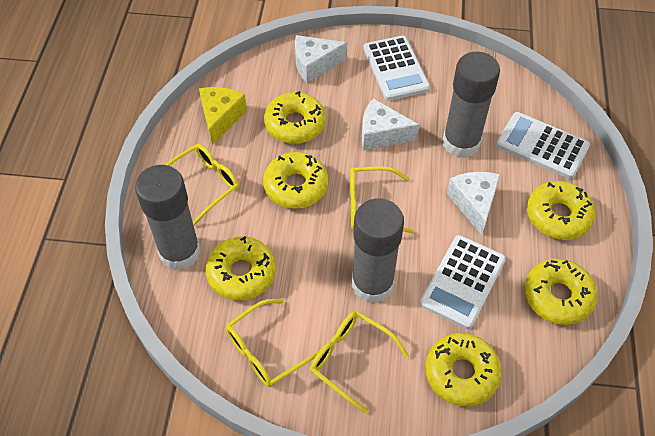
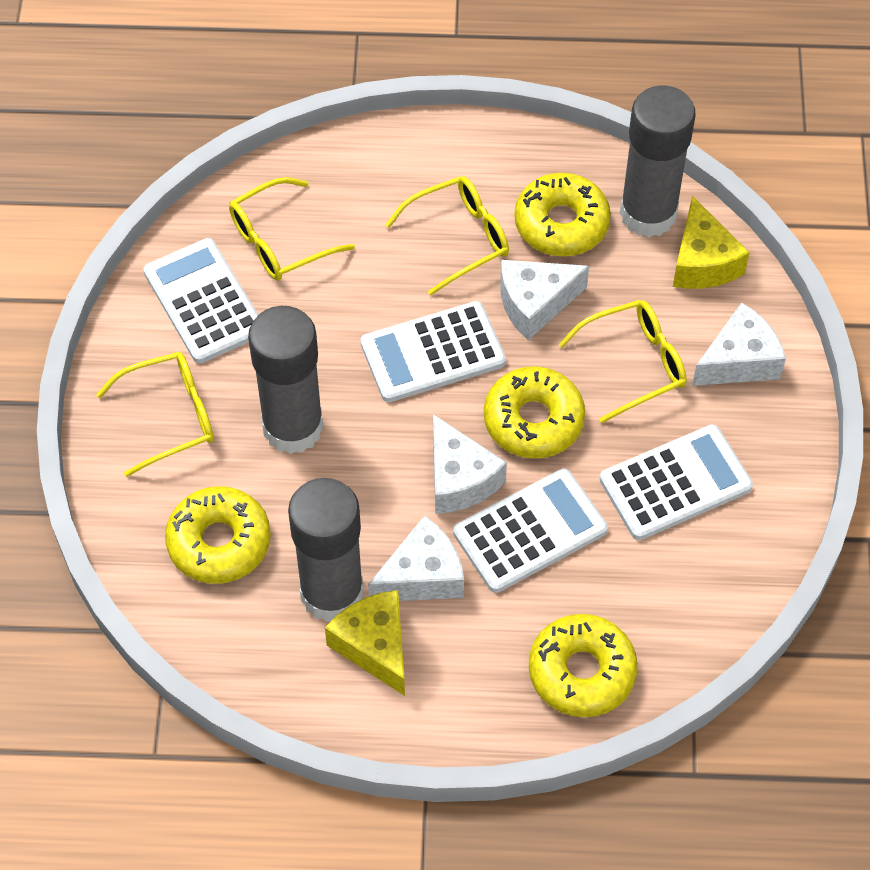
white calculator: 3 -> 4
white cheese: 3 -> 4
yellow cheese: 1 -> 2
yellow donut: 6 -> 4

